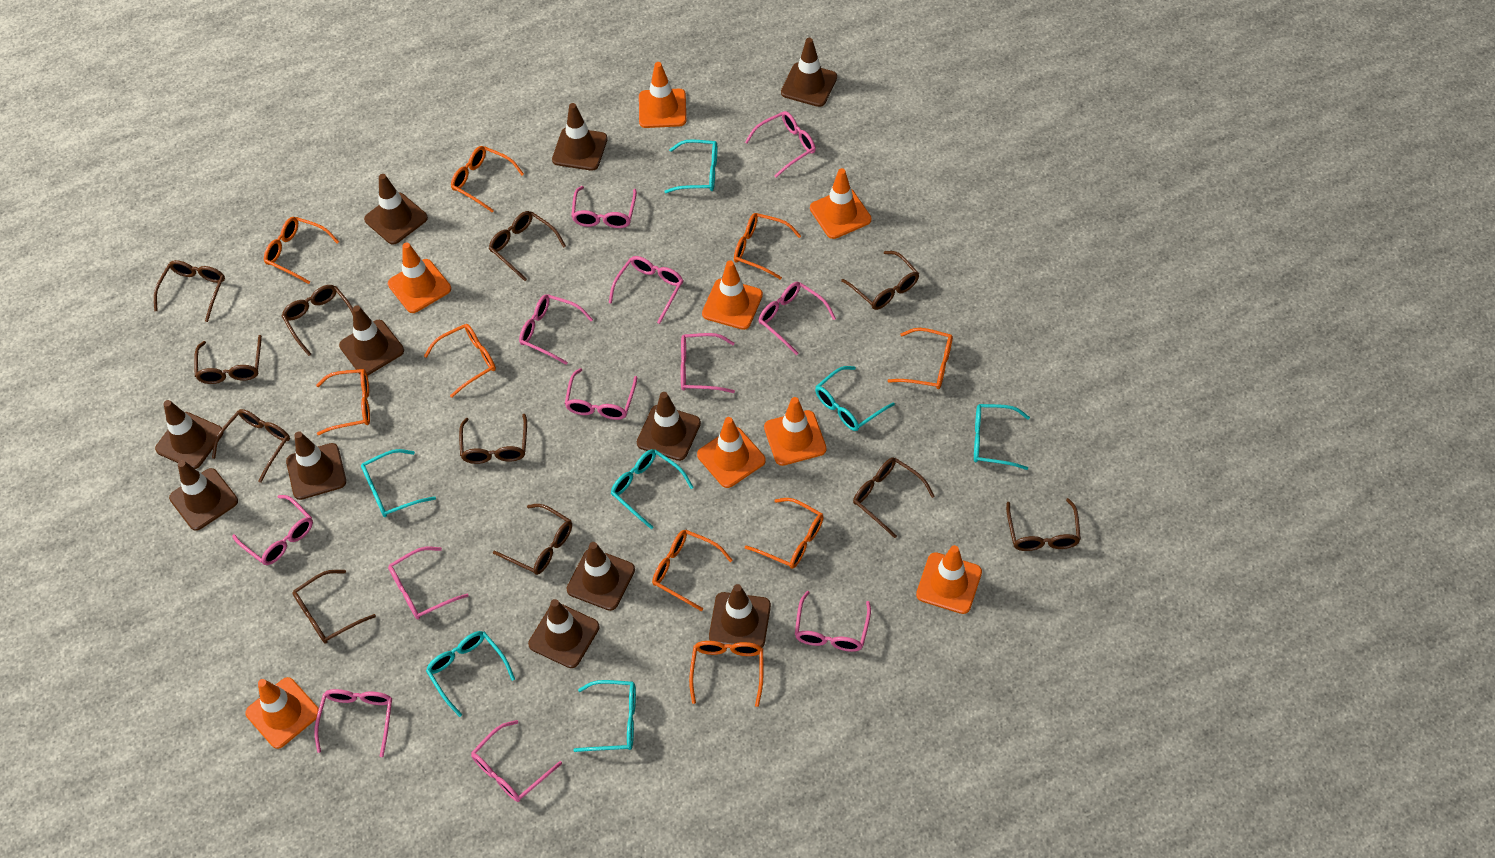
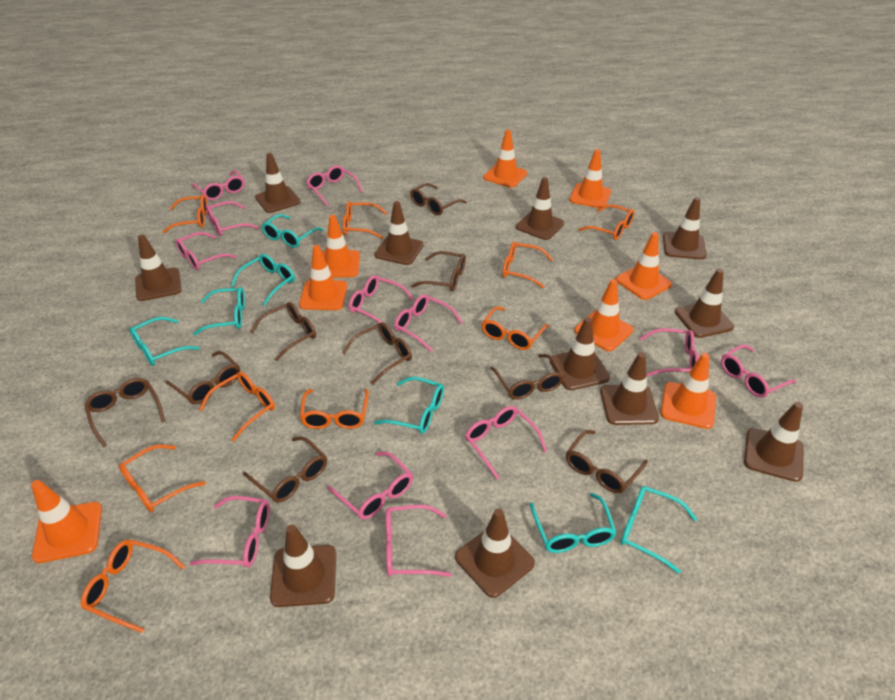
brown glasses: 11 -> 9

